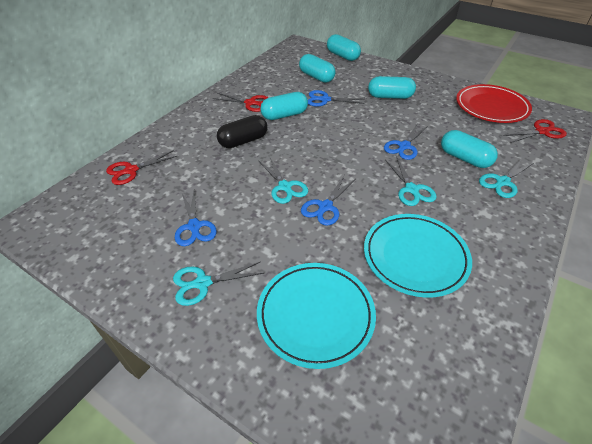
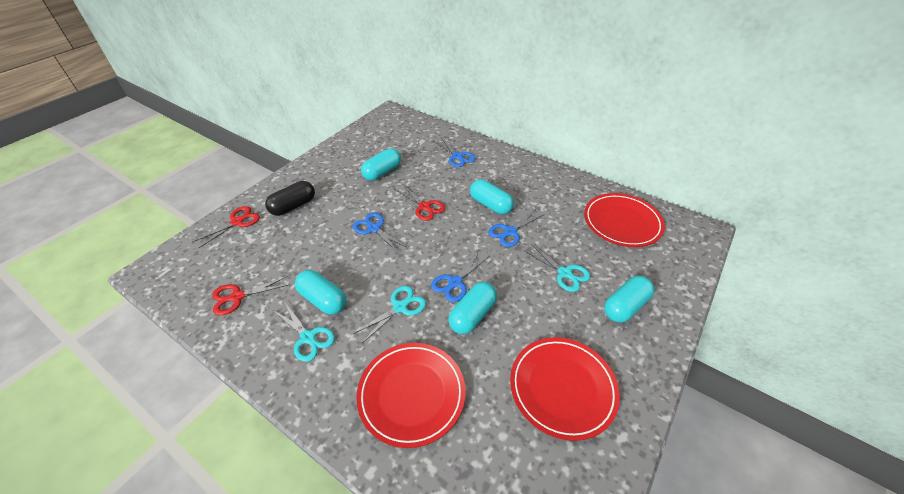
red plate: 1 -> 3
turquoise plate: 2 -> 0
turquoise scissors: 4 -> 3

